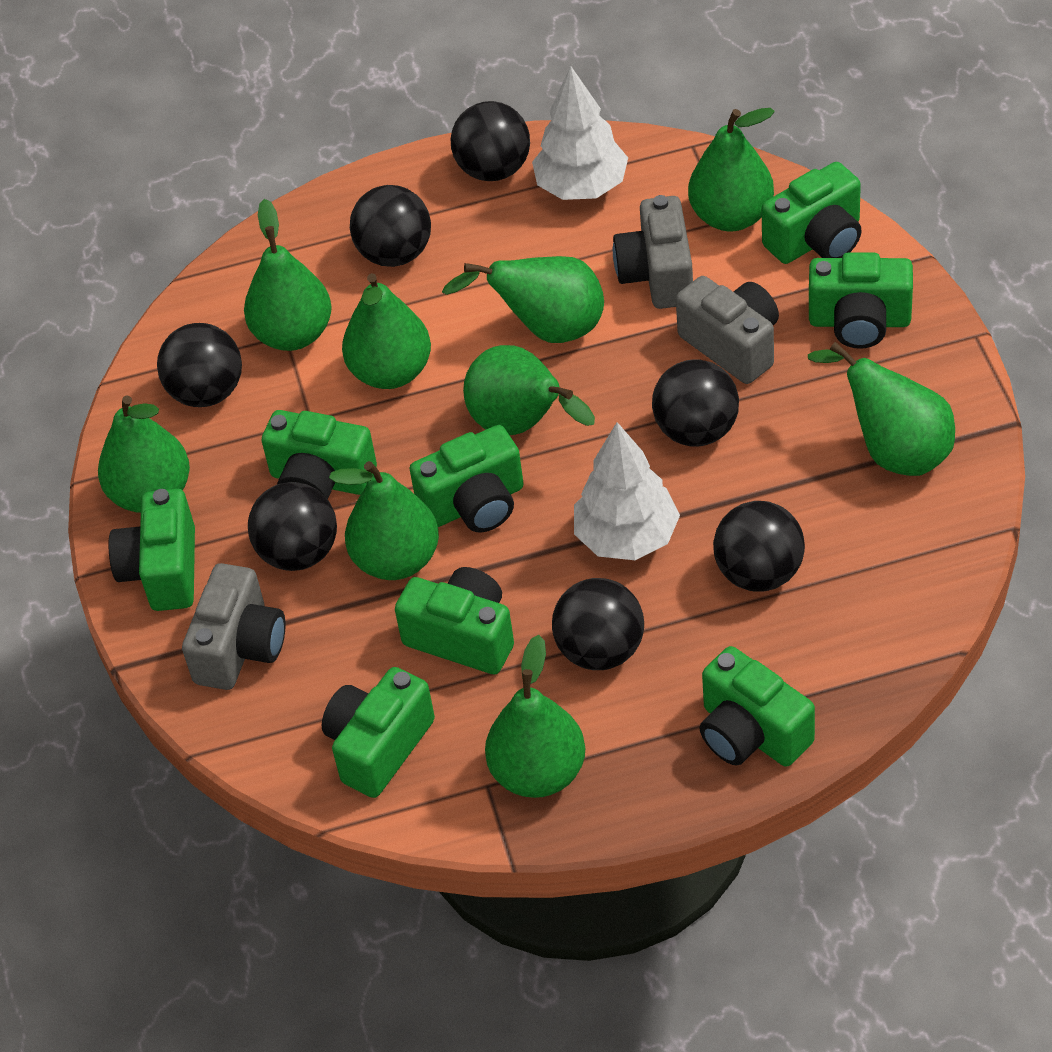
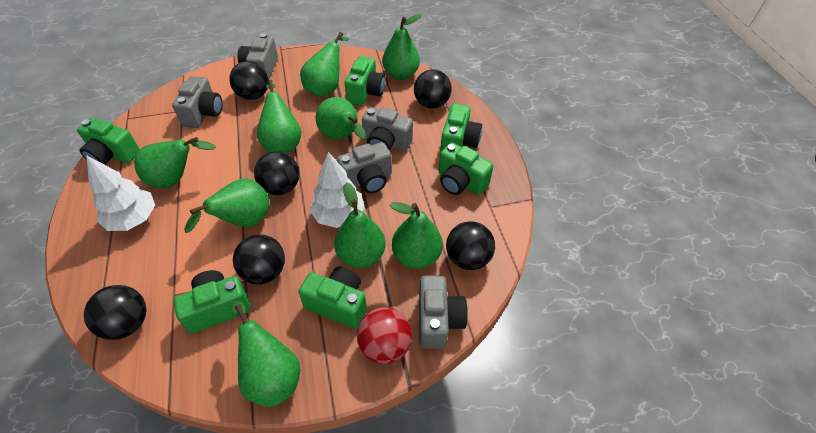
black ball: 7 -> 6
green camera: 8 -> 6
grey camera: 3 -> 5
red ball: 0 -> 1

